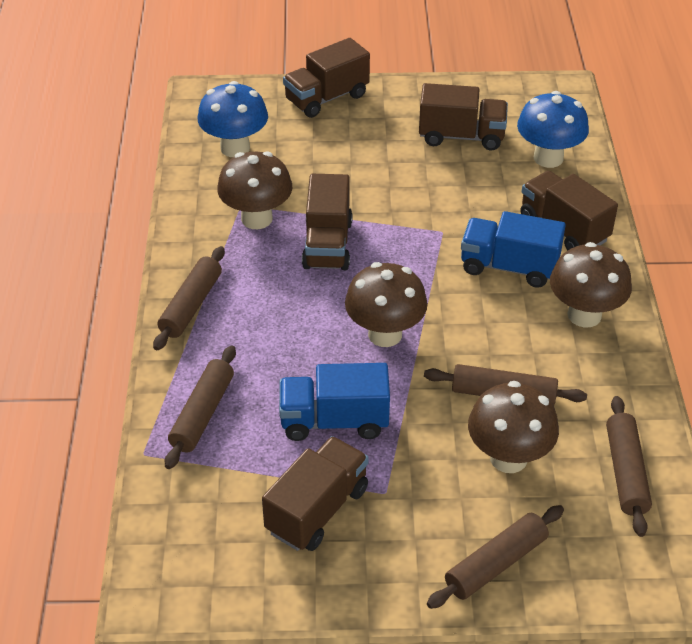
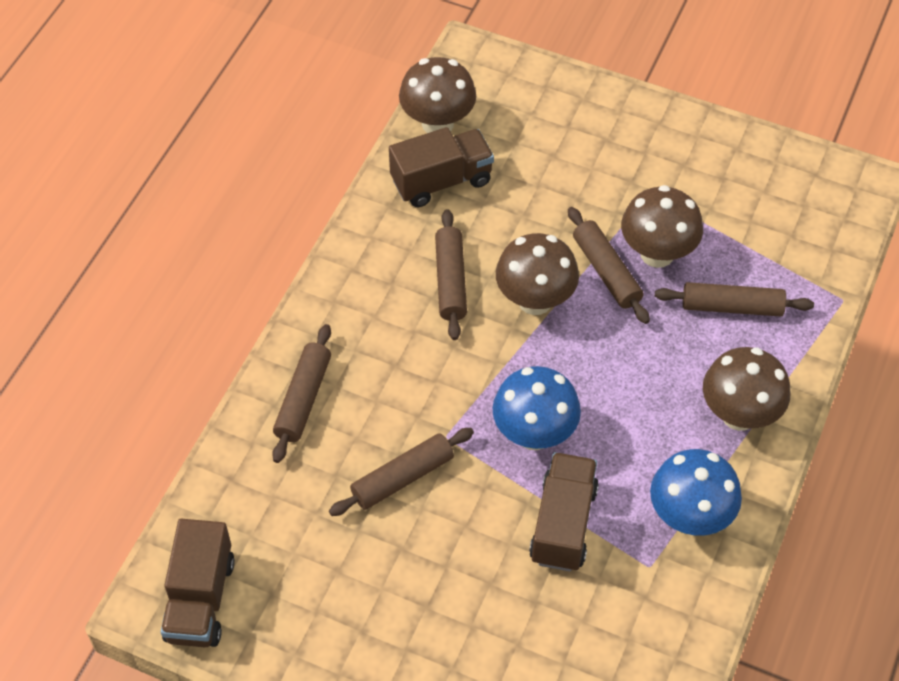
blue truck: 2 -> 0
brown truck: 5 -> 3

